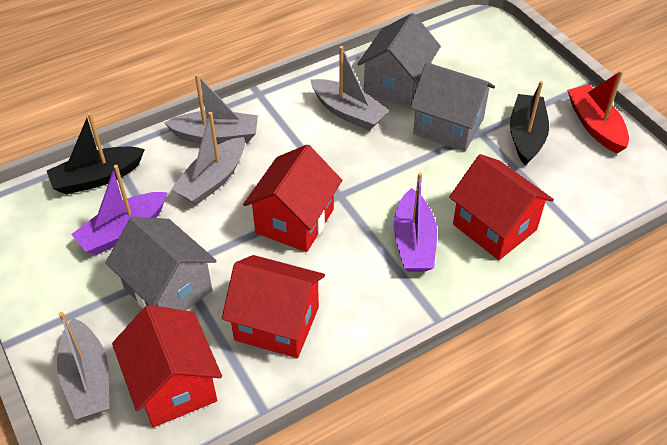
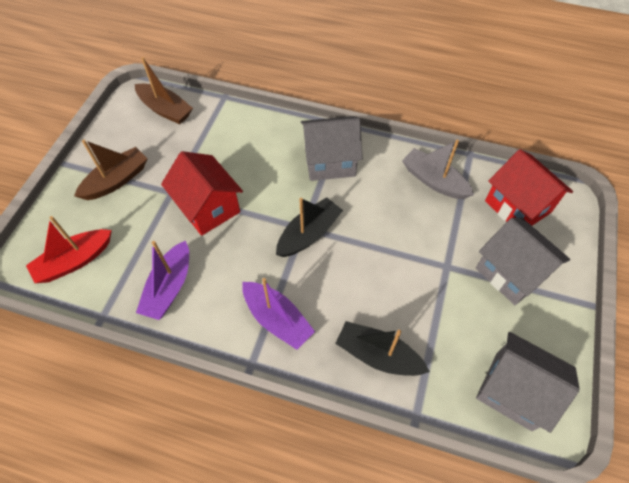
brown boat: 0 -> 2
grey boat: 4 -> 1
red house: 4 -> 2

